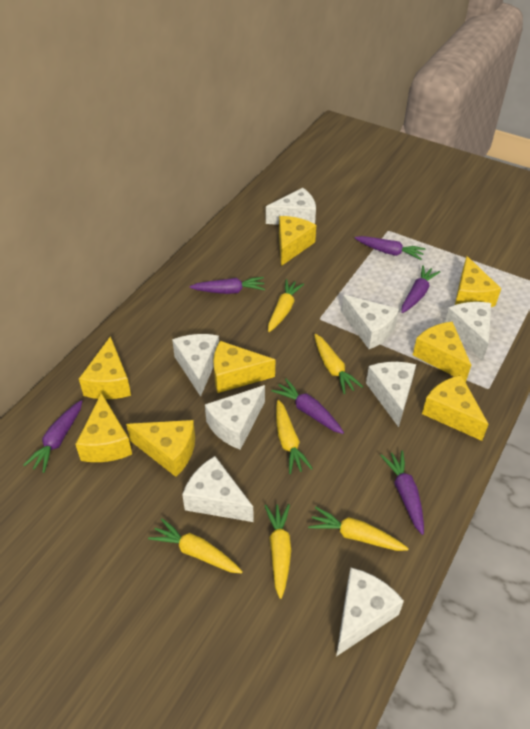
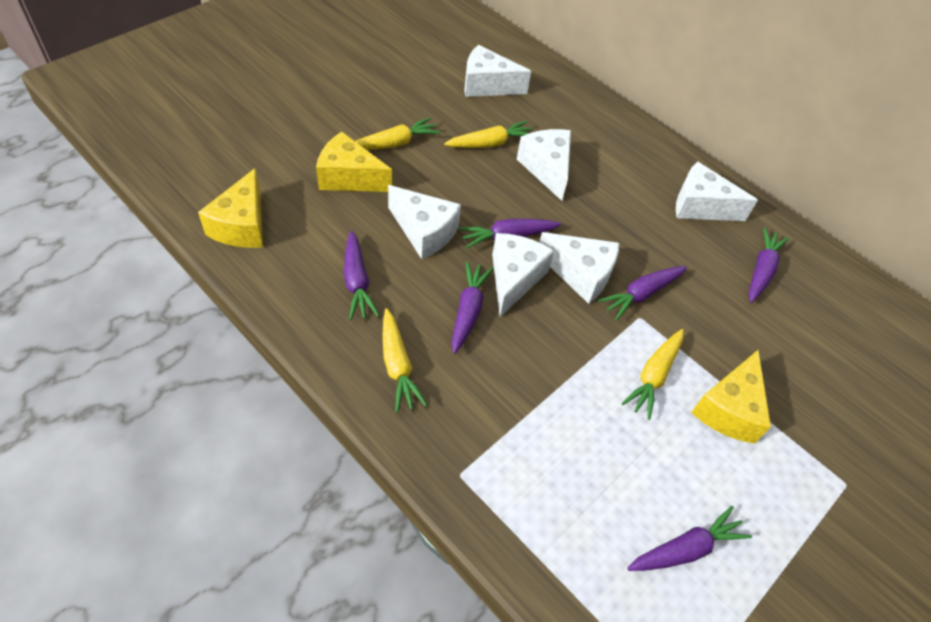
white cheese: 8 -> 6
yellow carrot: 6 -> 4
yellow cheese: 8 -> 3

